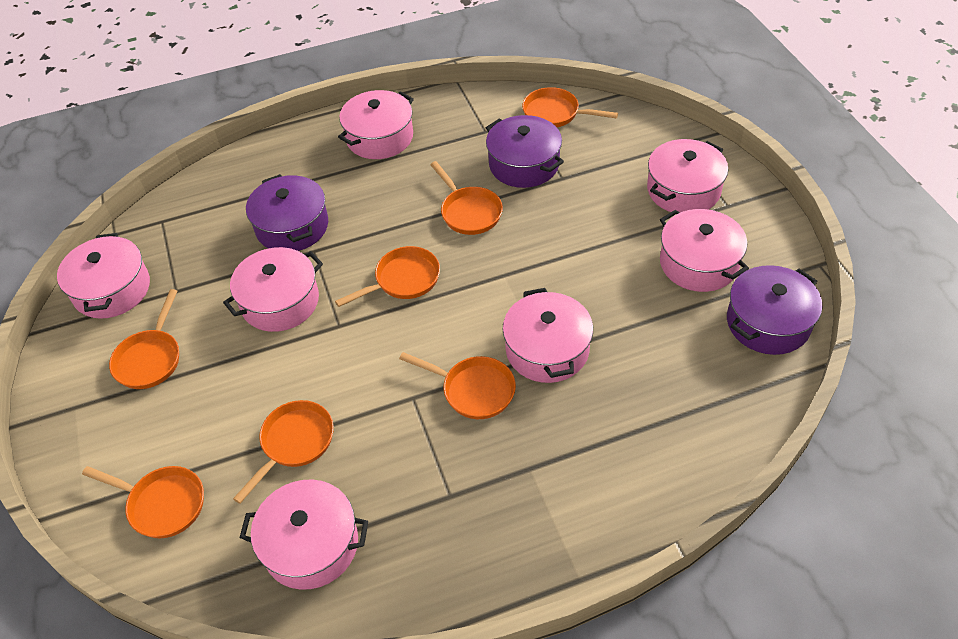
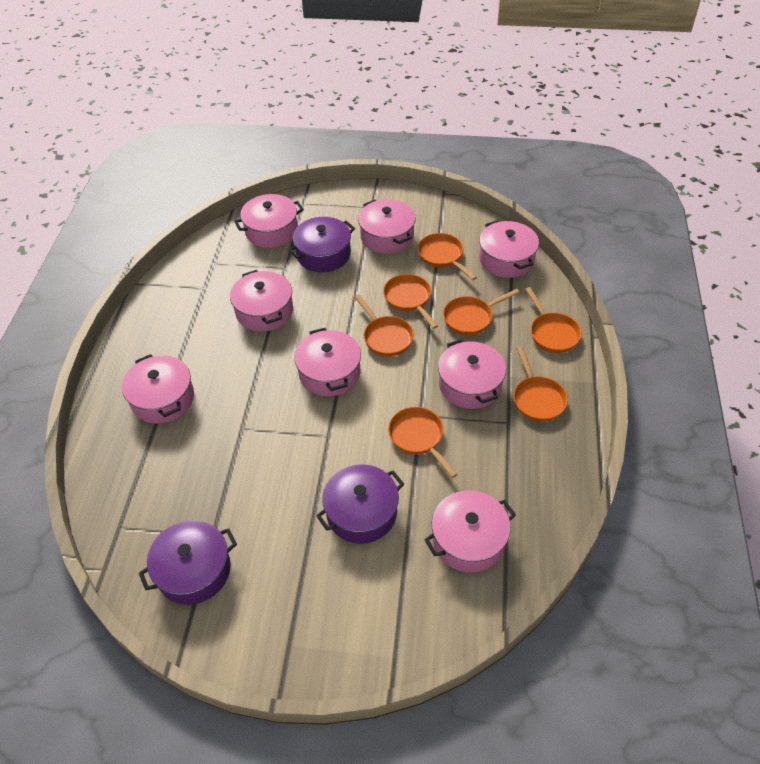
pink pot: 7 -> 8

